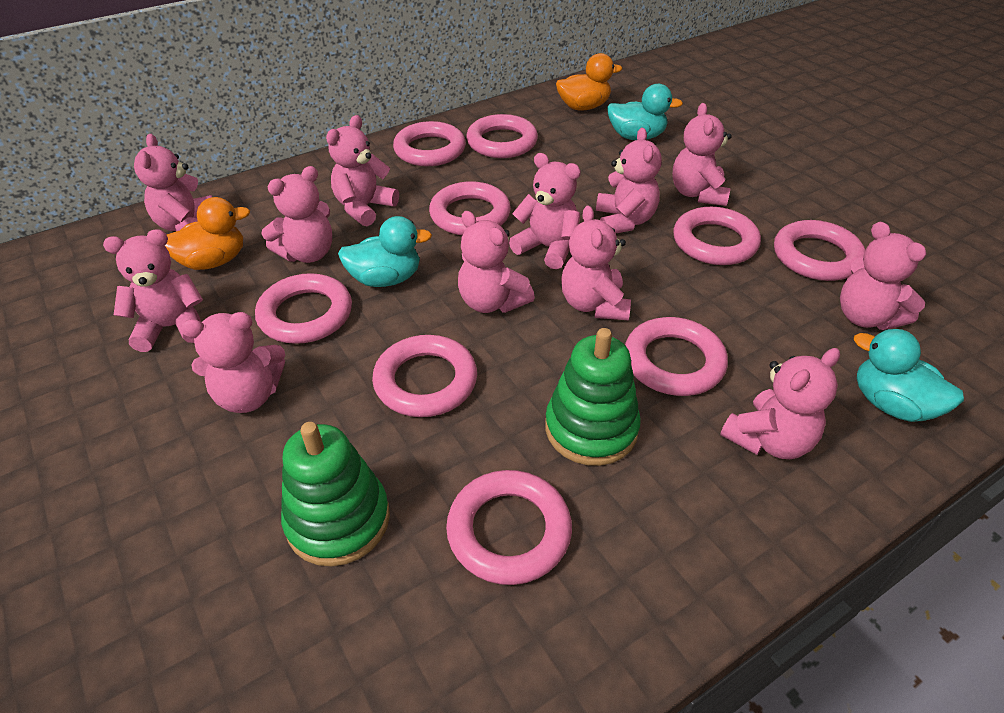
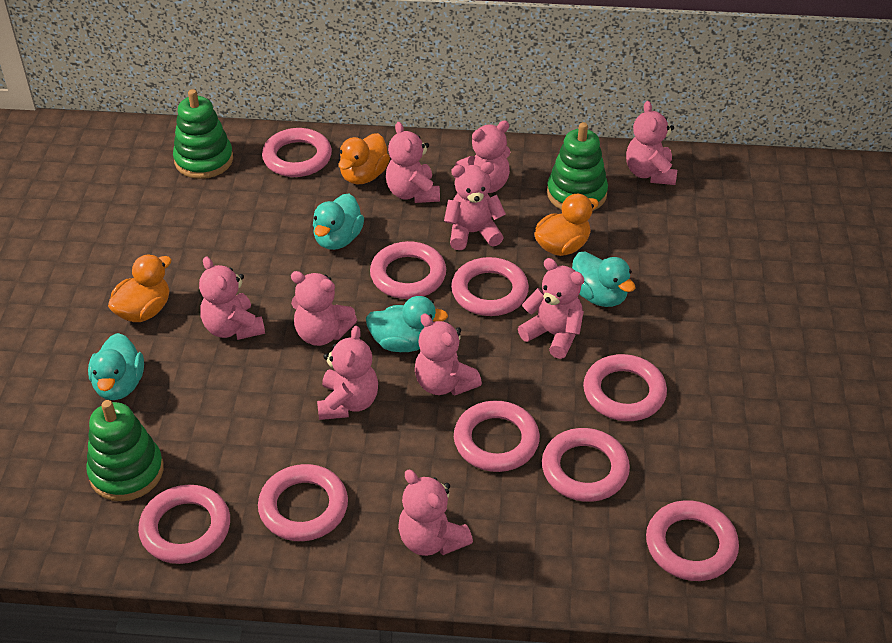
green stacking toy: 2 -> 3
orange duck: 2 -> 3
pink teddy bear: 12 -> 10
turquoise duck: 3 -> 4

